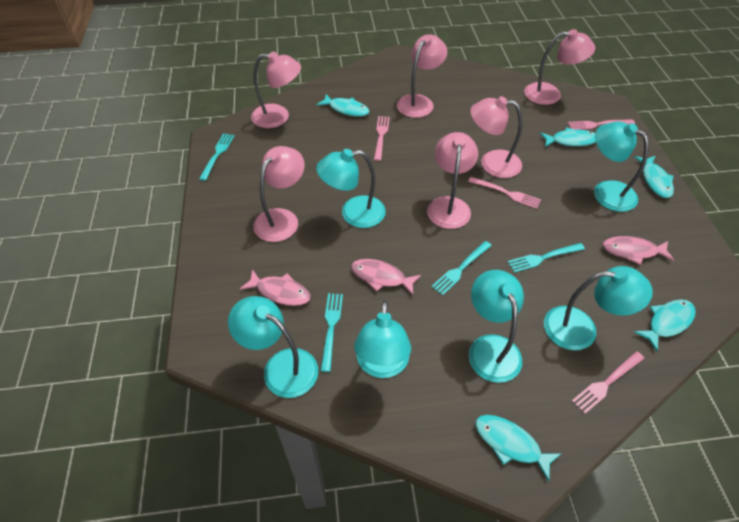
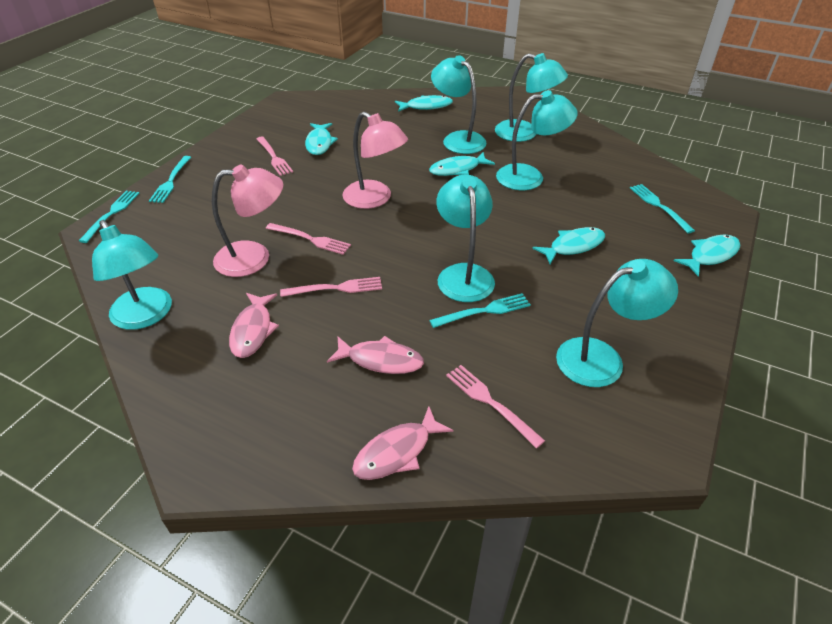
pink lamp: 6 -> 2

